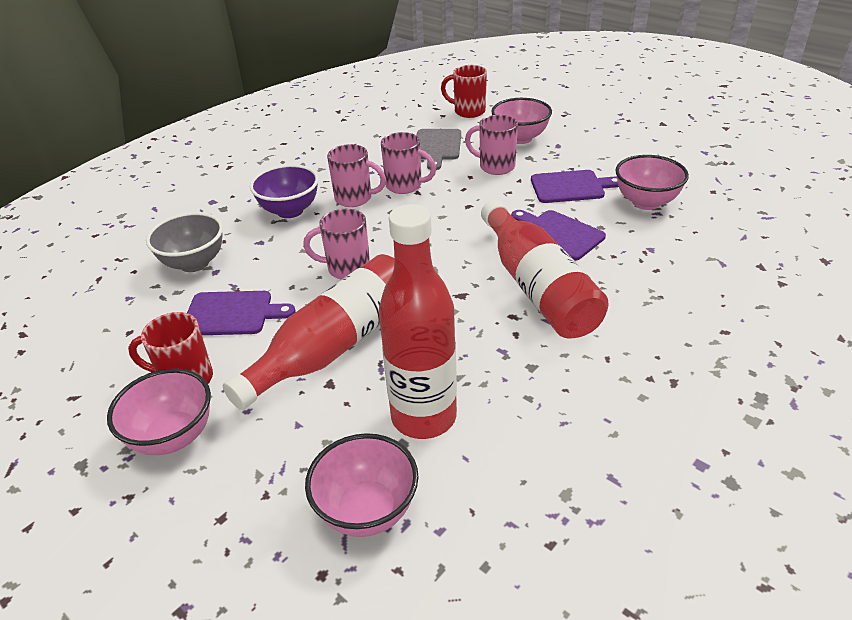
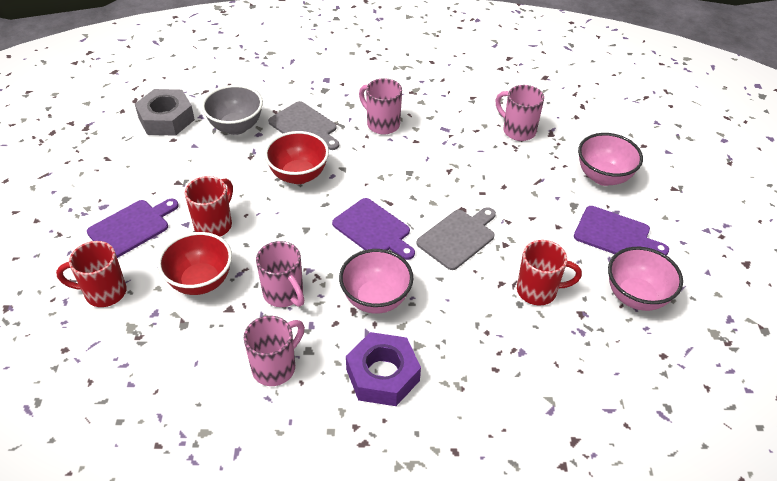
grey cutting board: 1 -> 2
grey nut: 0 -> 1
pink bowl: 4 -> 3
purple bowl: 1 -> 0
purple nut: 0 -> 1
red bottle: 3 -> 0
red bowl: 0 -> 2
red mug: 2 -> 3

